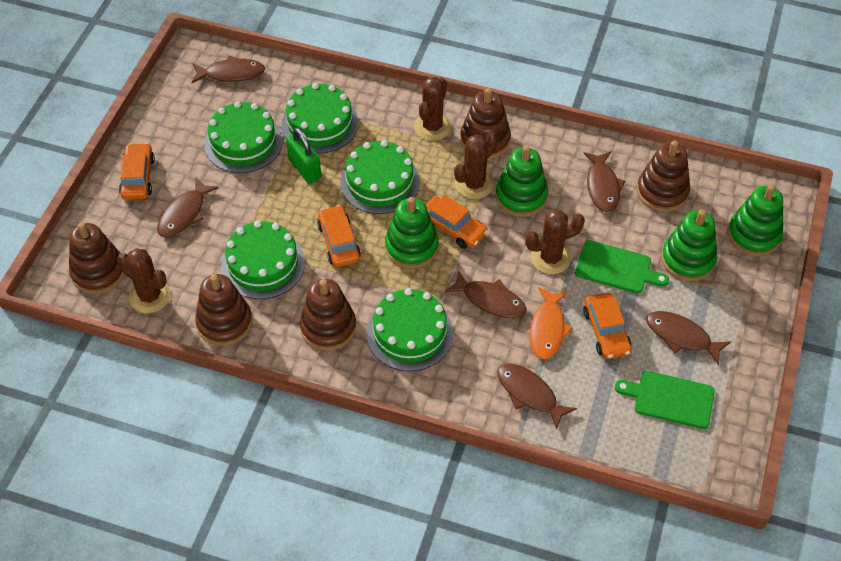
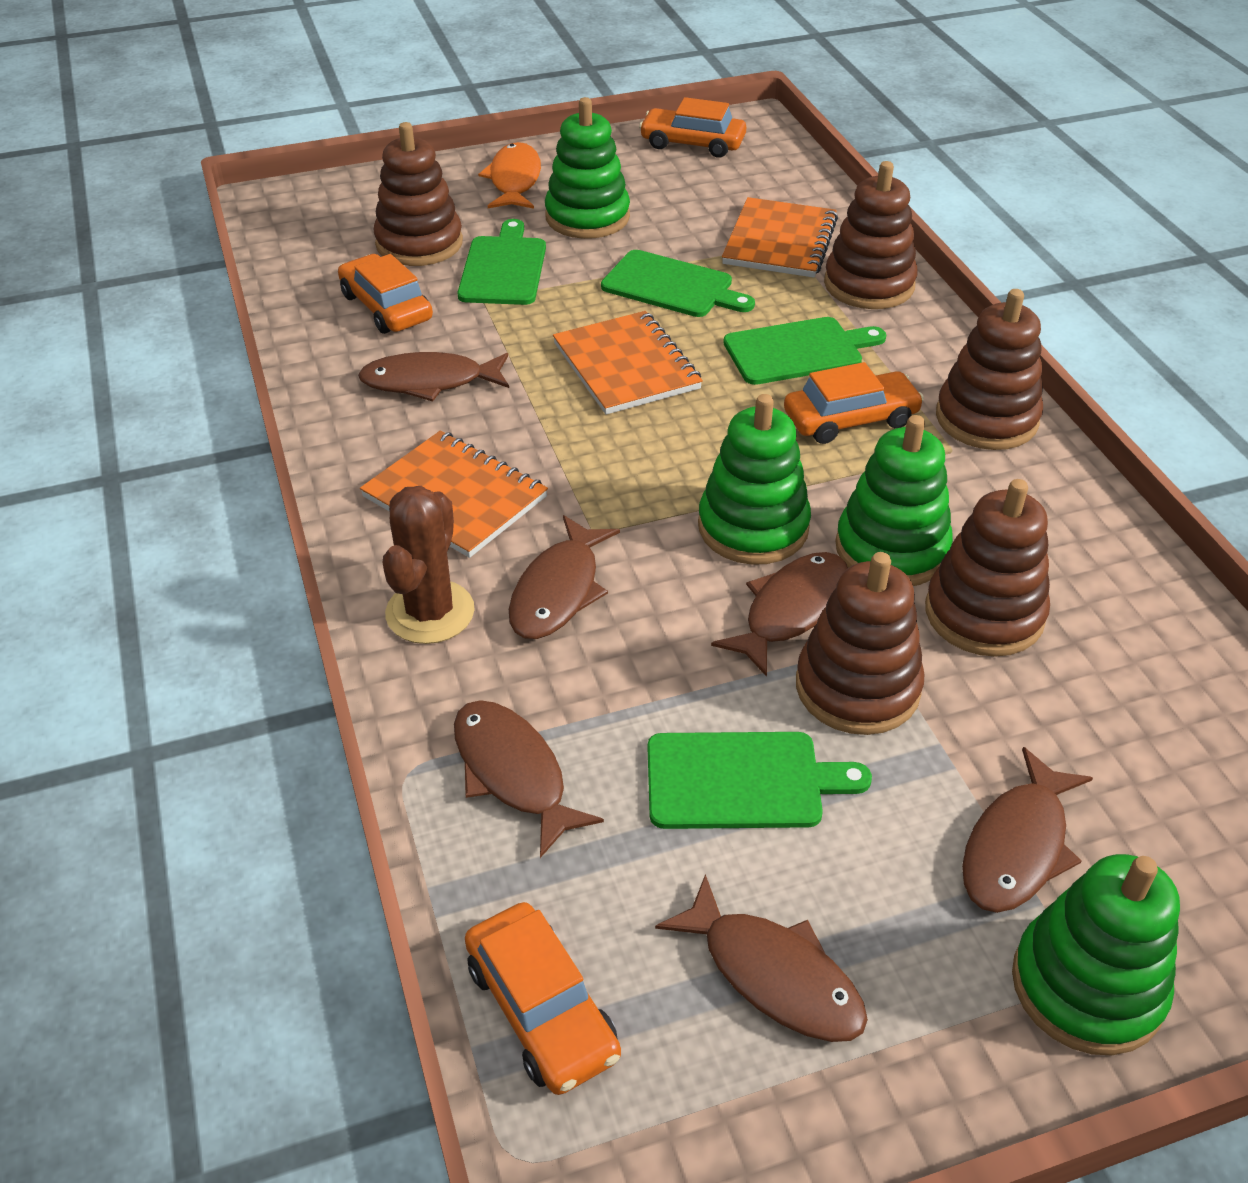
brown cactus: 4 -> 1
green cake: 5 -> 0
green cutting board: 2 -> 4
green padlock: 1 -> 0
orange notebook: 0 -> 3

